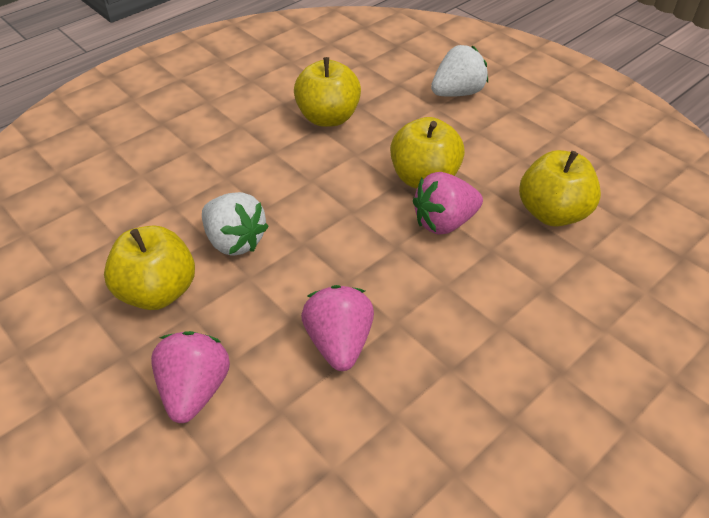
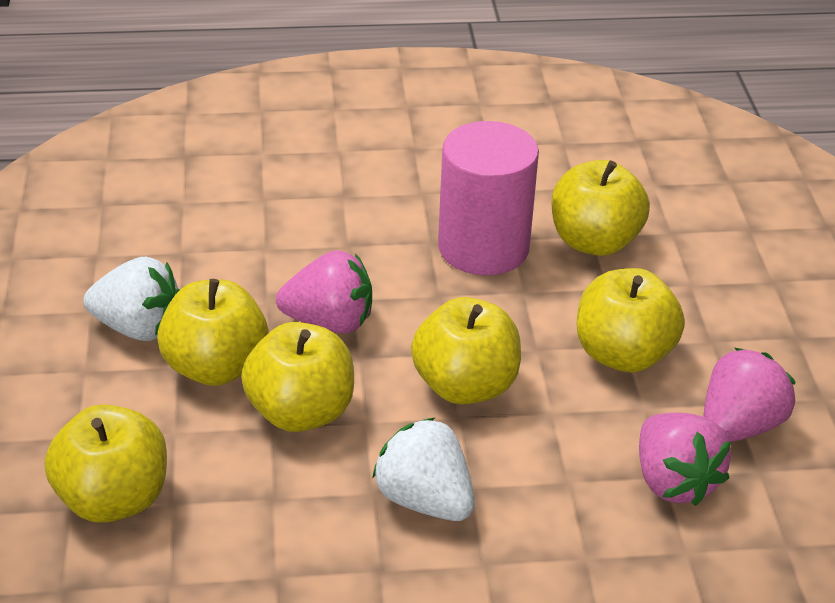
pink cylinder: 0 -> 1
yellow apple: 4 -> 6

